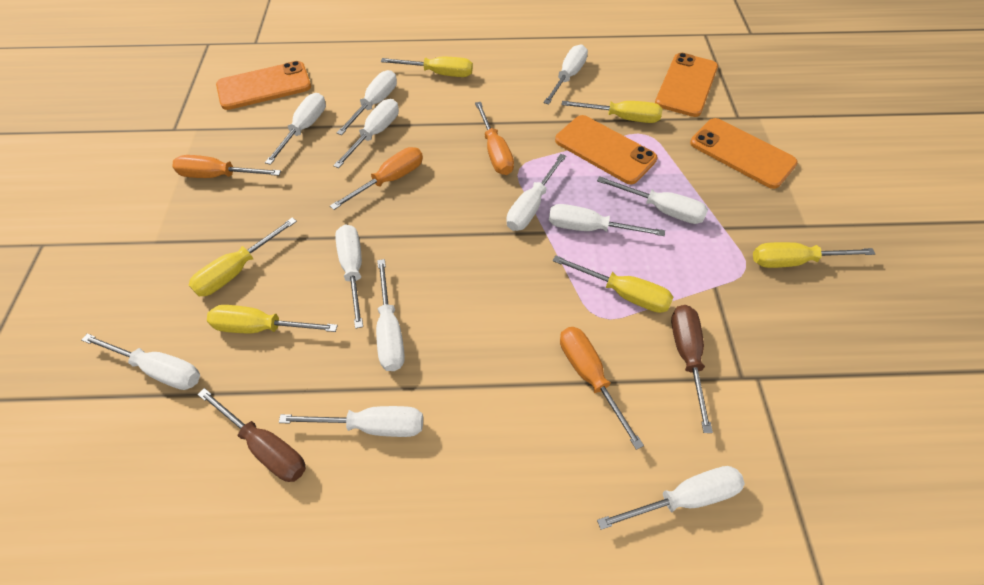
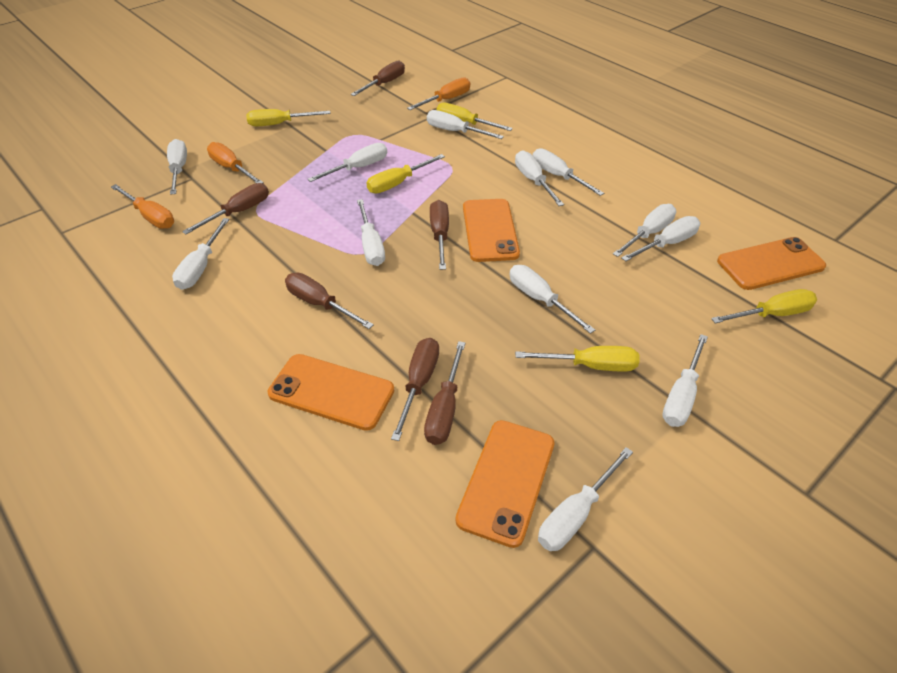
brown screwdriver: 2 -> 6
orange screwdriver: 4 -> 3
yellow screwdriver: 6 -> 5

